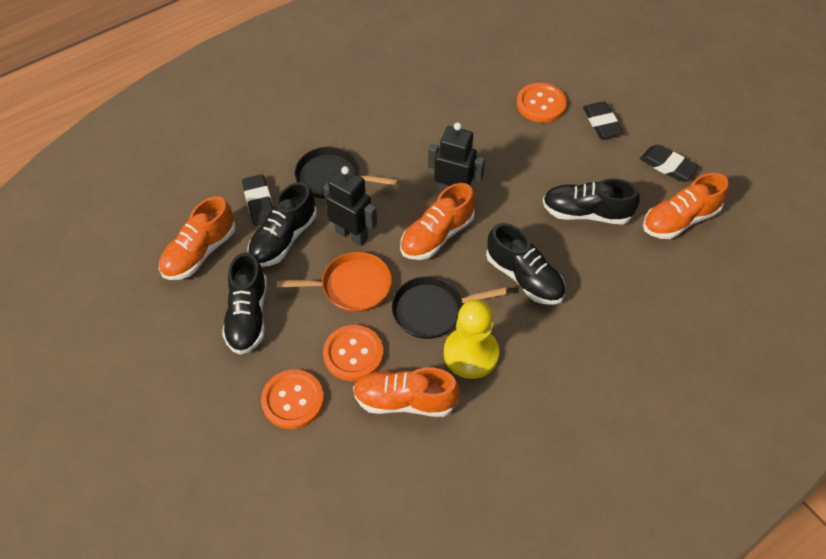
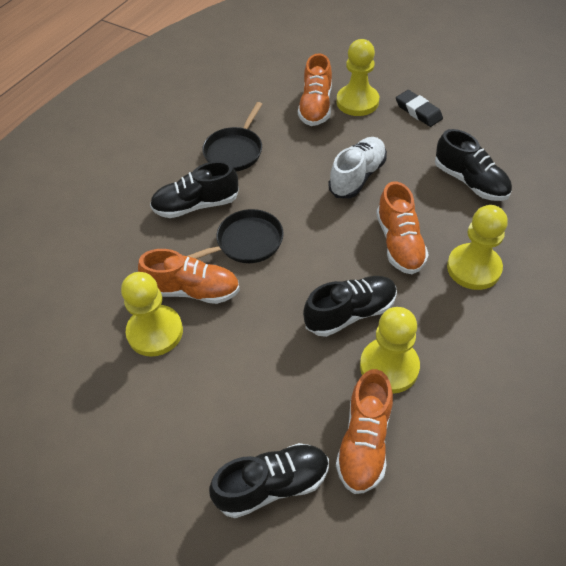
black eraser: 3 -> 1
black robot: 2 -> 0
orange button: 3 -> 0
orange pan: 1 -> 0
white shoe: 0 -> 1
yellow pawn: 1 -> 4

